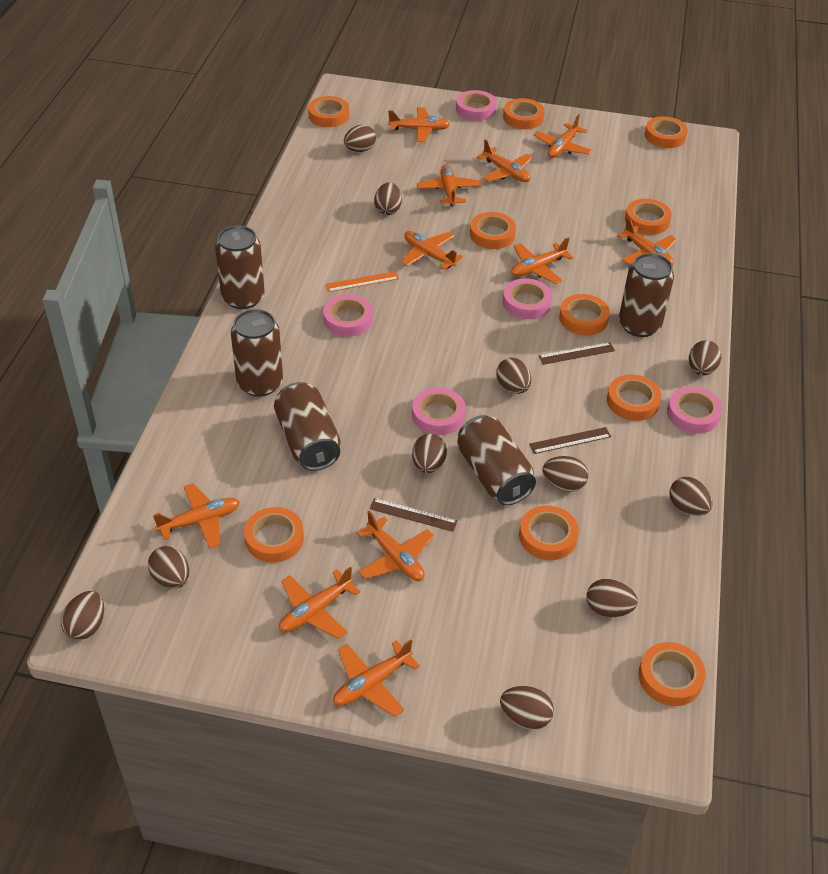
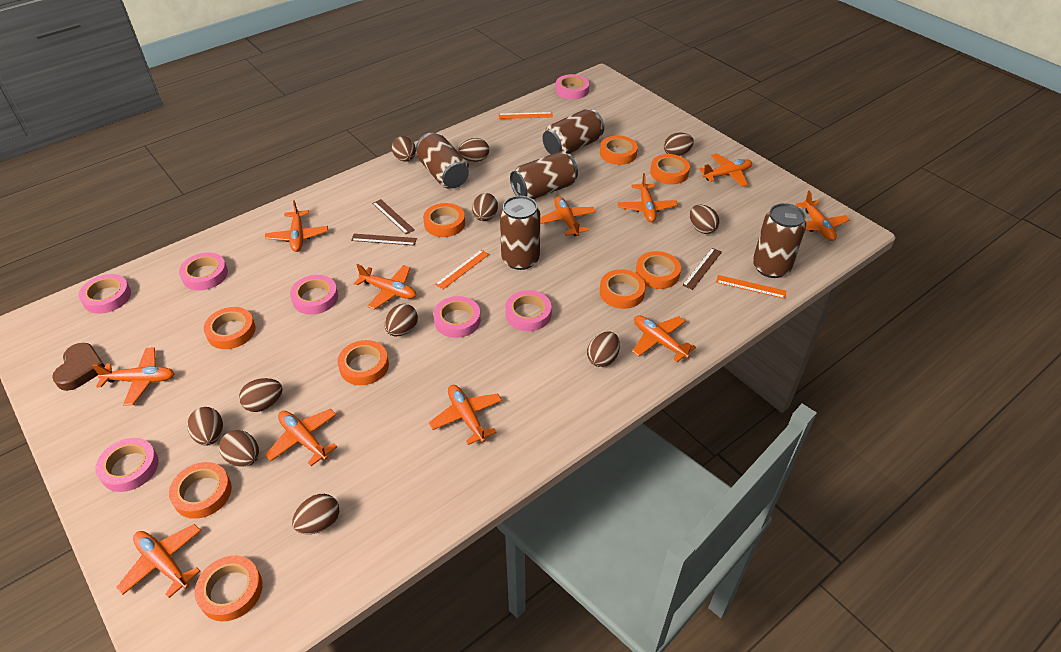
brown heart: 0 -> 1
orange ruler: 1 -> 3
orange tape: 10 -> 9
pink tape: 5 -> 7

